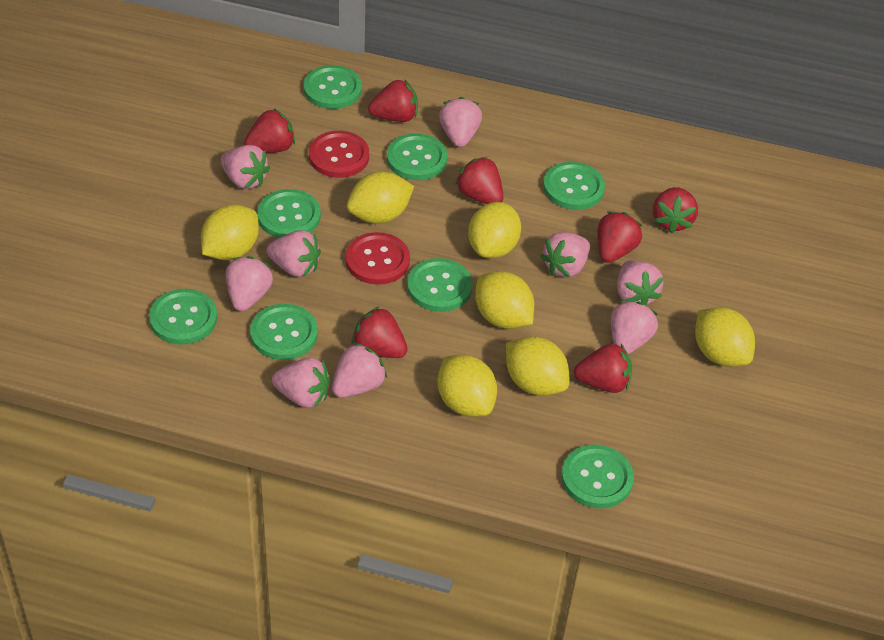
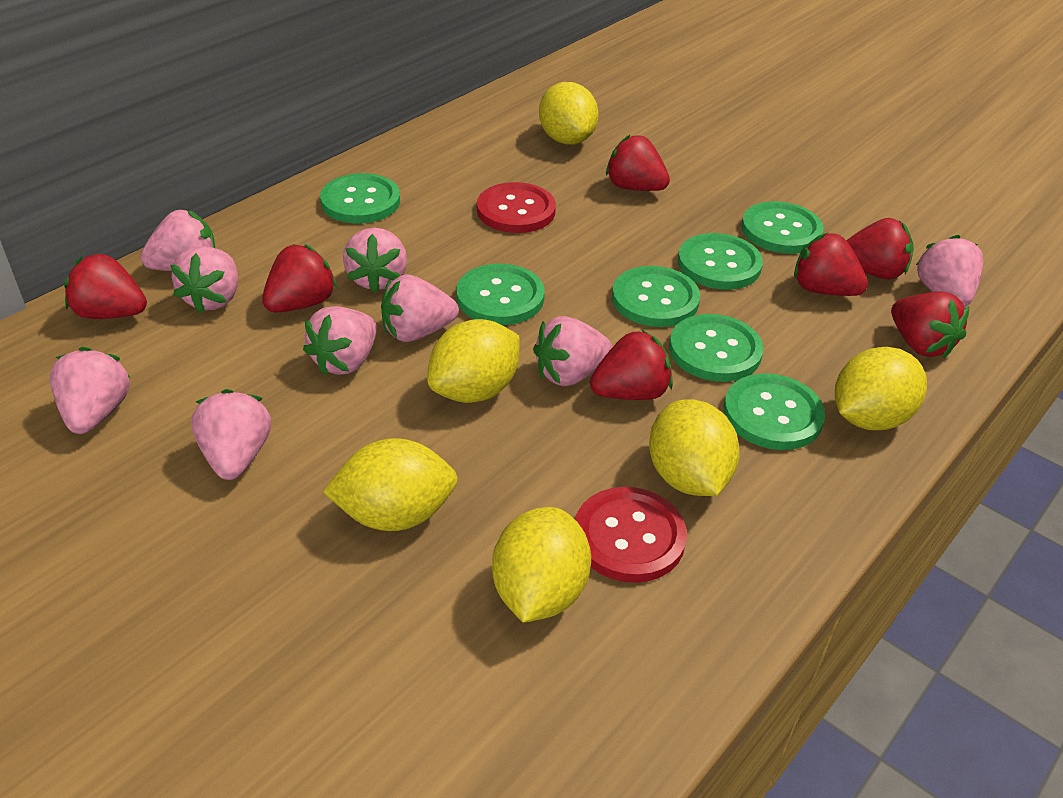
green button: 8 -> 7
yellow lemon: 7 -> 6

